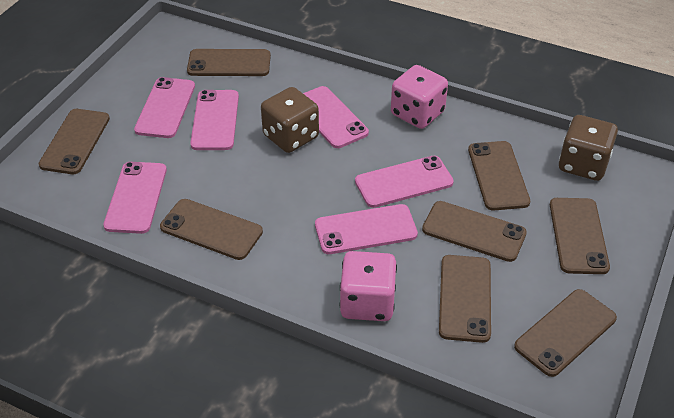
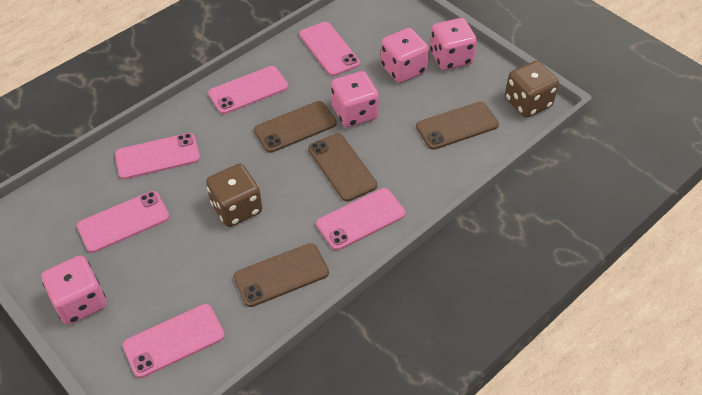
brown phone: 8 -> 4
pink dice: 2 -> 4

